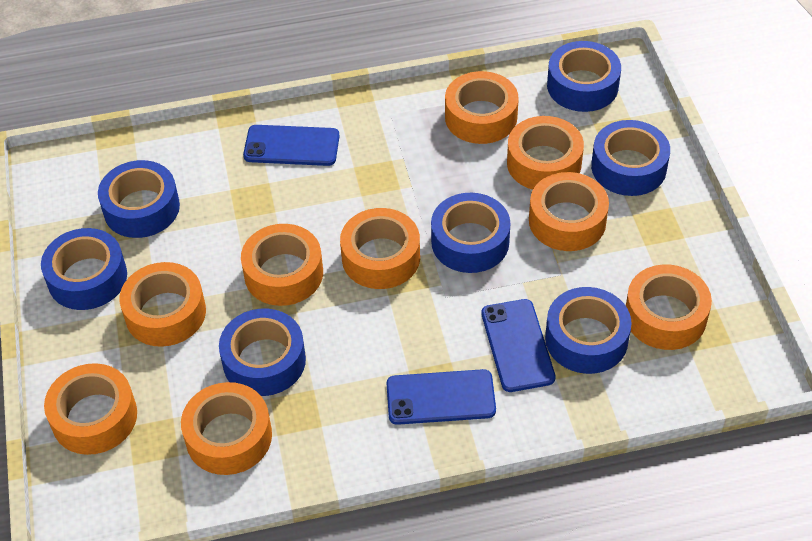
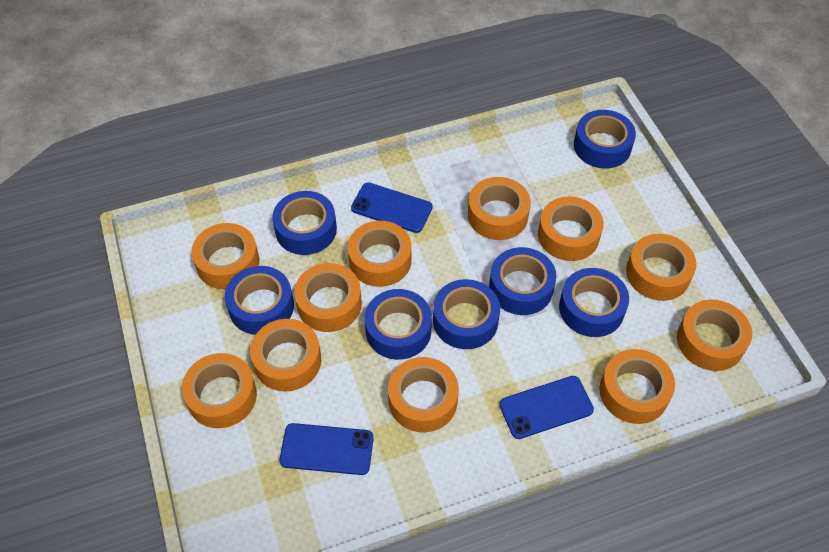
orange tape: 9 -> 11

